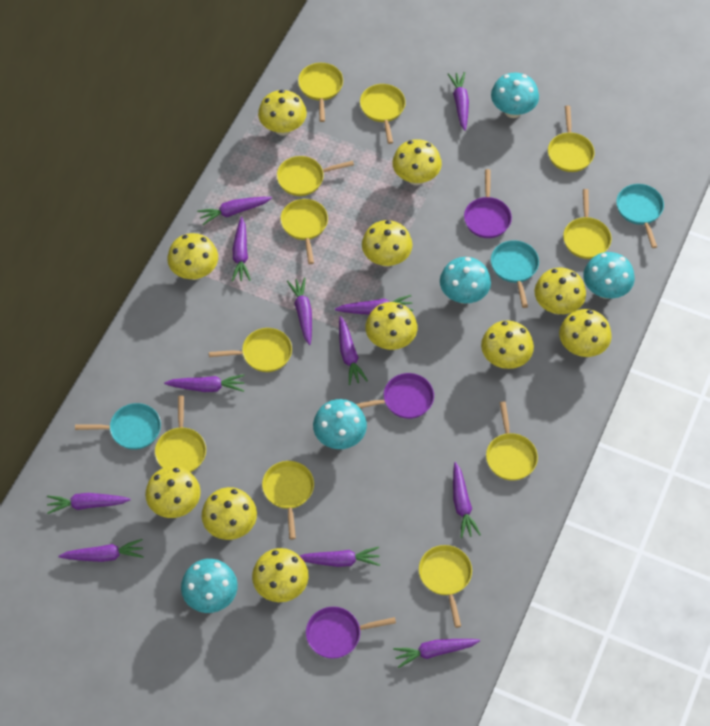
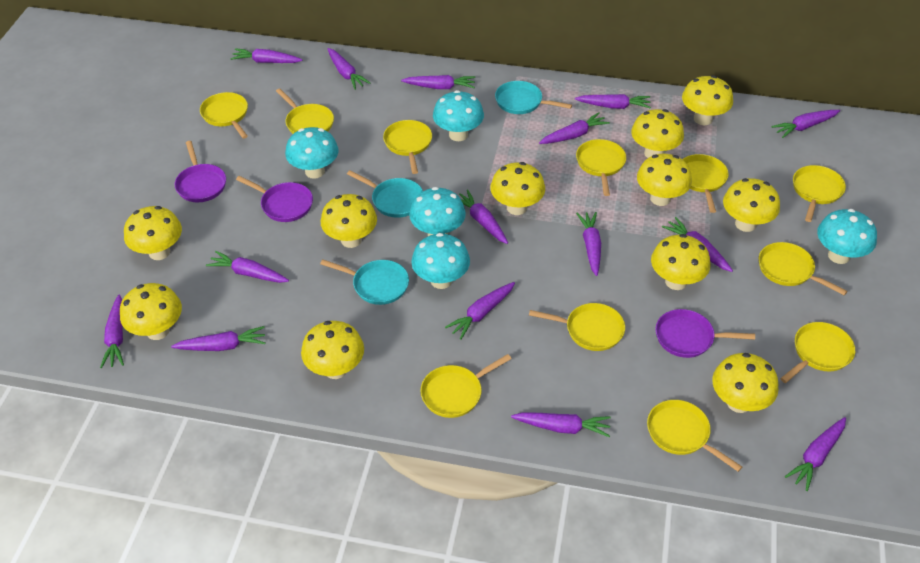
purple carrot: 12 -> 15

